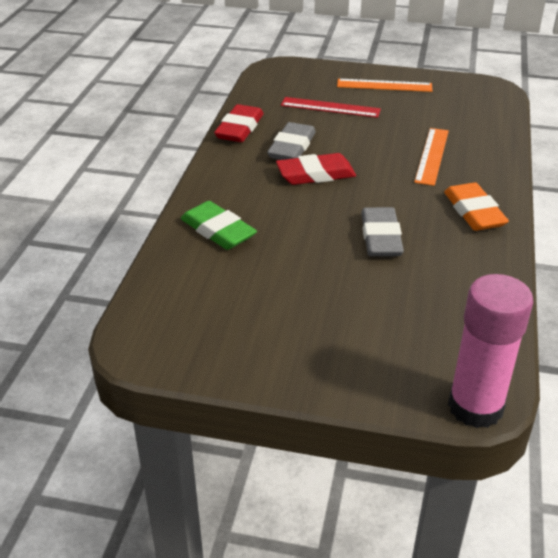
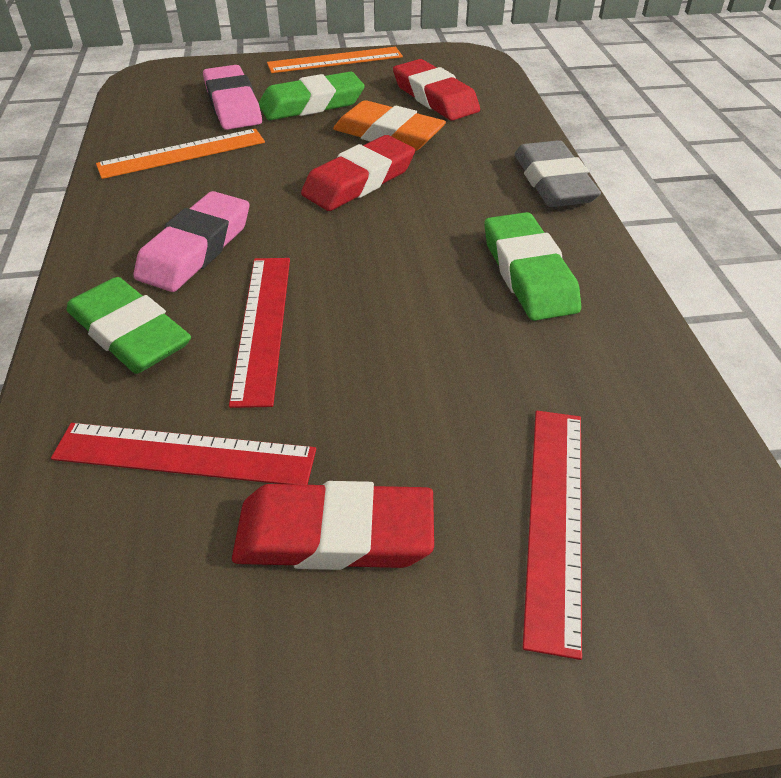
green eraser: 1 -> 3
grey eraser: 2 -> 1
pink eraser: 0 -> 2
pink glue stick: 1 -> 0
red eraser: 2 -> 3
red ruler: 1 -> 3

